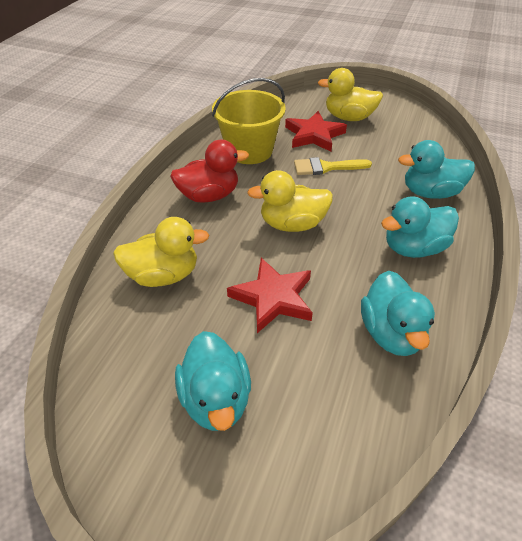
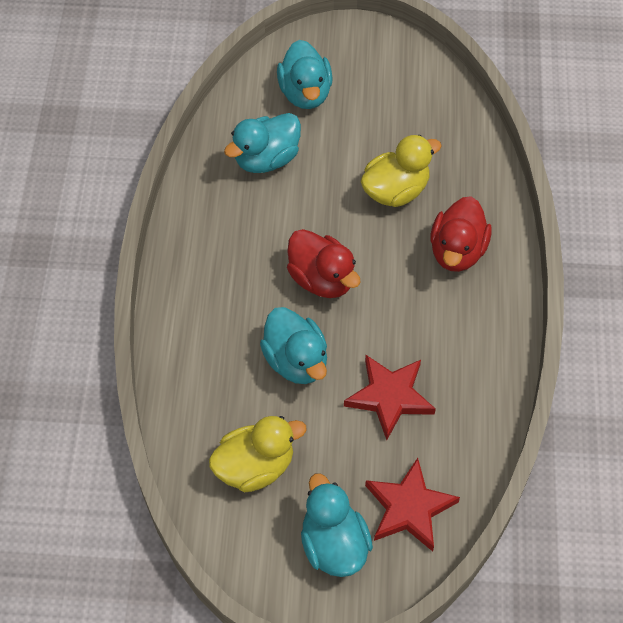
red duck: 1 -> 2
yellow brush: 1 -> 0
yellow bucket: 1 -> 0
yellow duck: 3 -> 2

